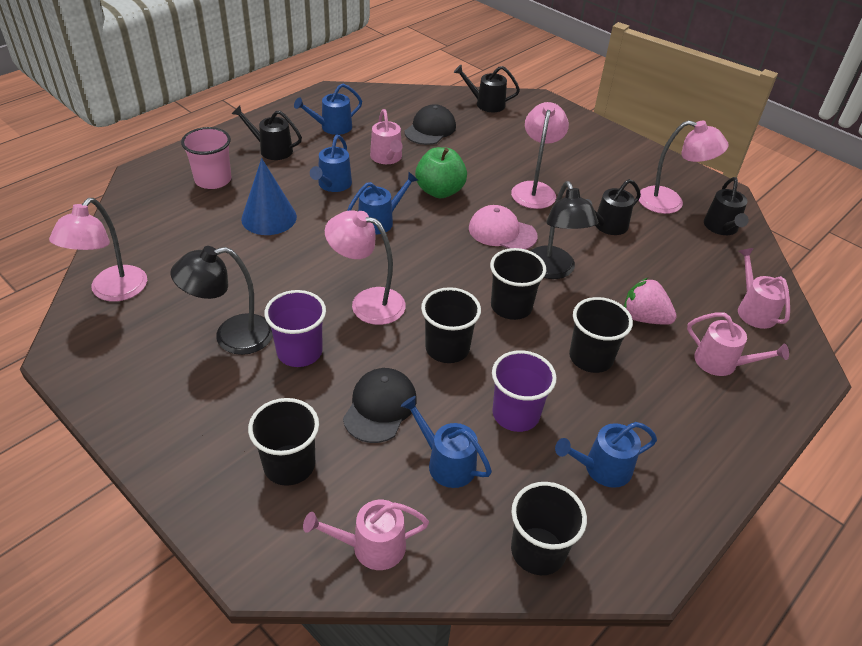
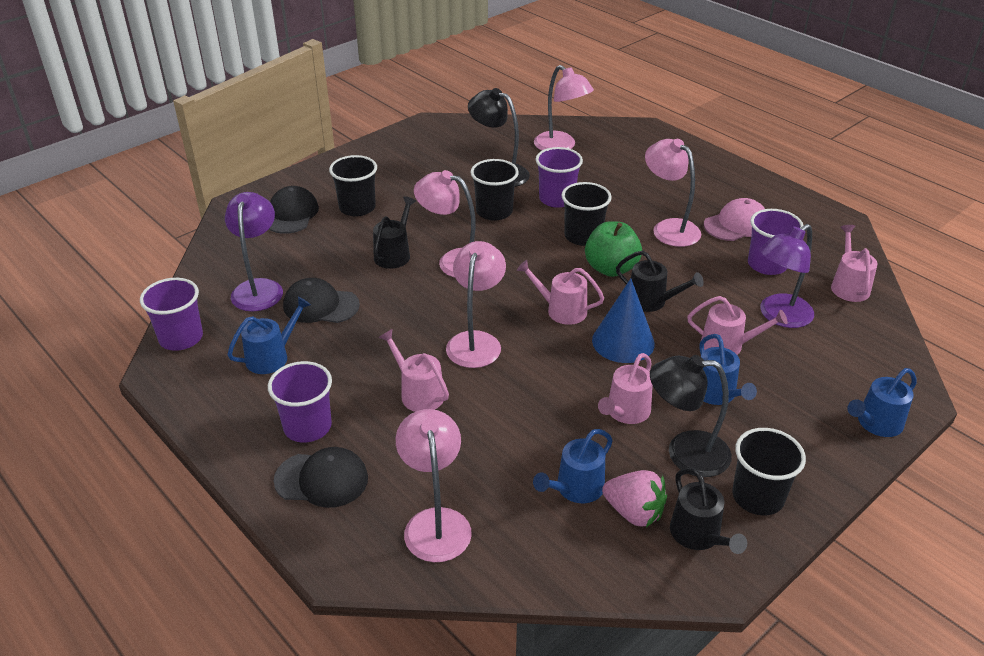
black cap: 2 -> 3
black cup: 5 -> 4
black watering can: 4 -> 3
blue watering can: 5 -> 4
pink cup: 1 -> 0
pink lamp: 4 -> 5
pink watering can: 4 -> 5
purple cup: 2 -> 4
purple lamp: 0 -> 2

